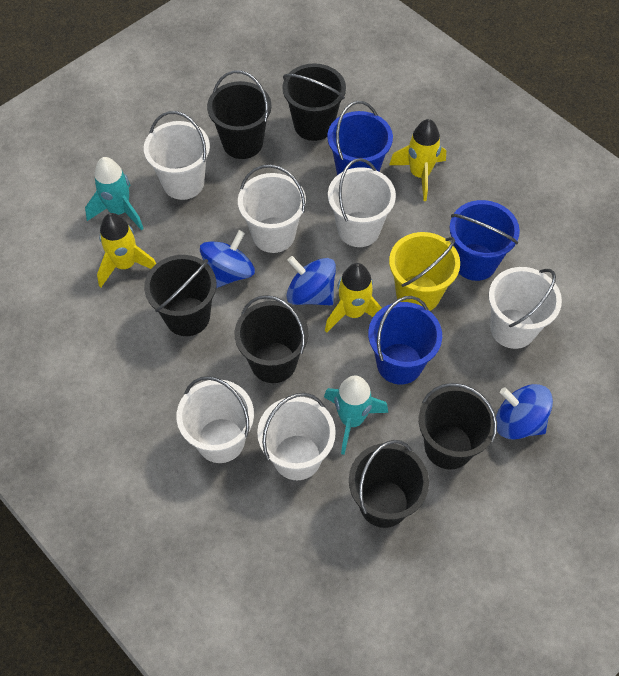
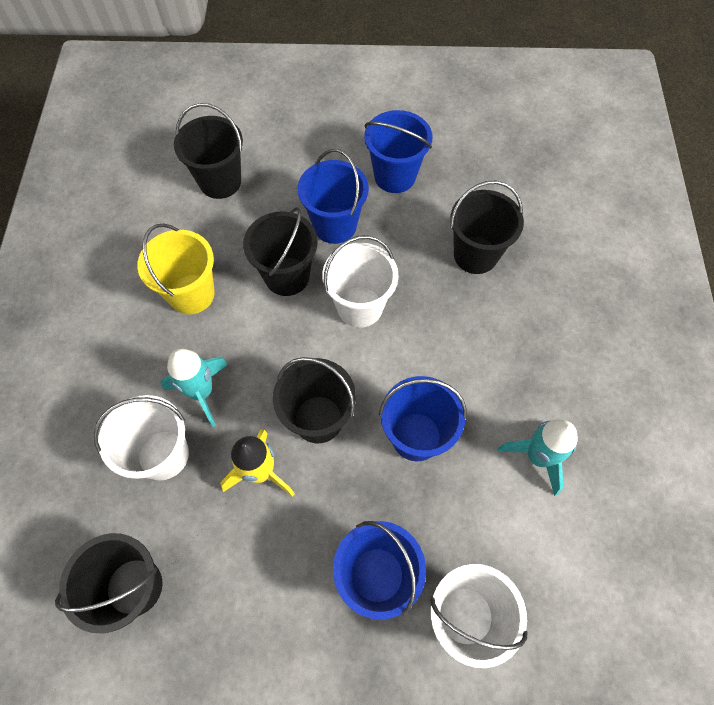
black bucket: 6 -> 5
blue bucket: 3 -> 4
blue spinning top: 3 -> 0
white bucket: 6 -> 3
yellow rocket: 3 -> 1

